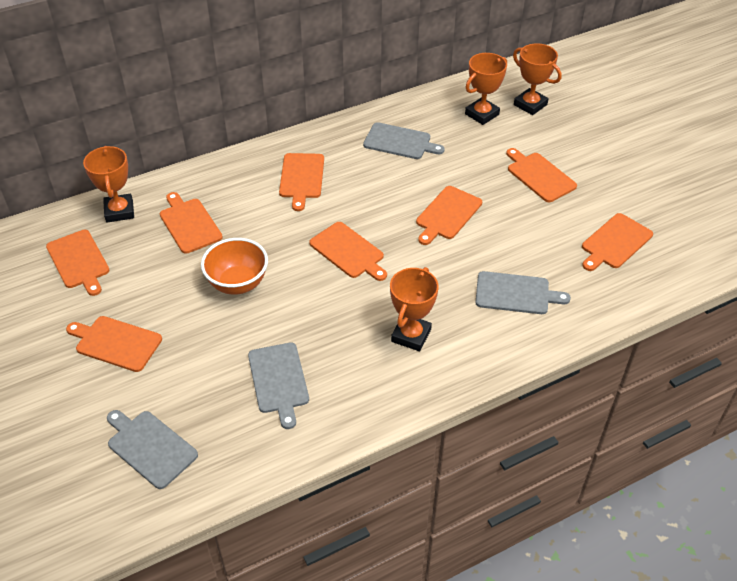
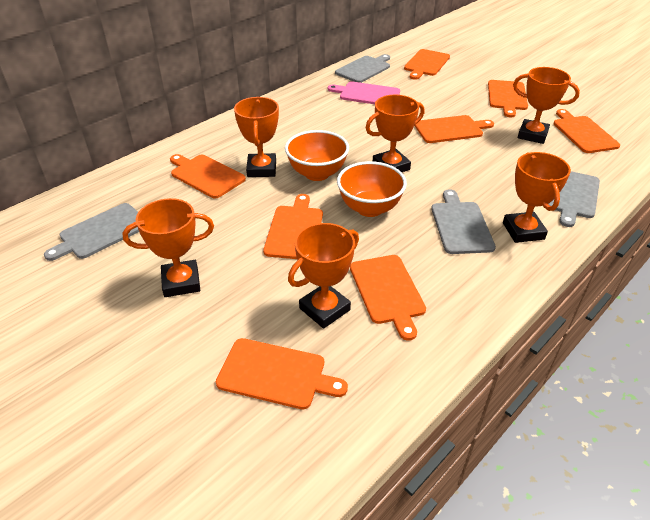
orange bowl: 1 -> 2
orange trophy: 4 -> 6
pink cutting board: 0 -> 1

